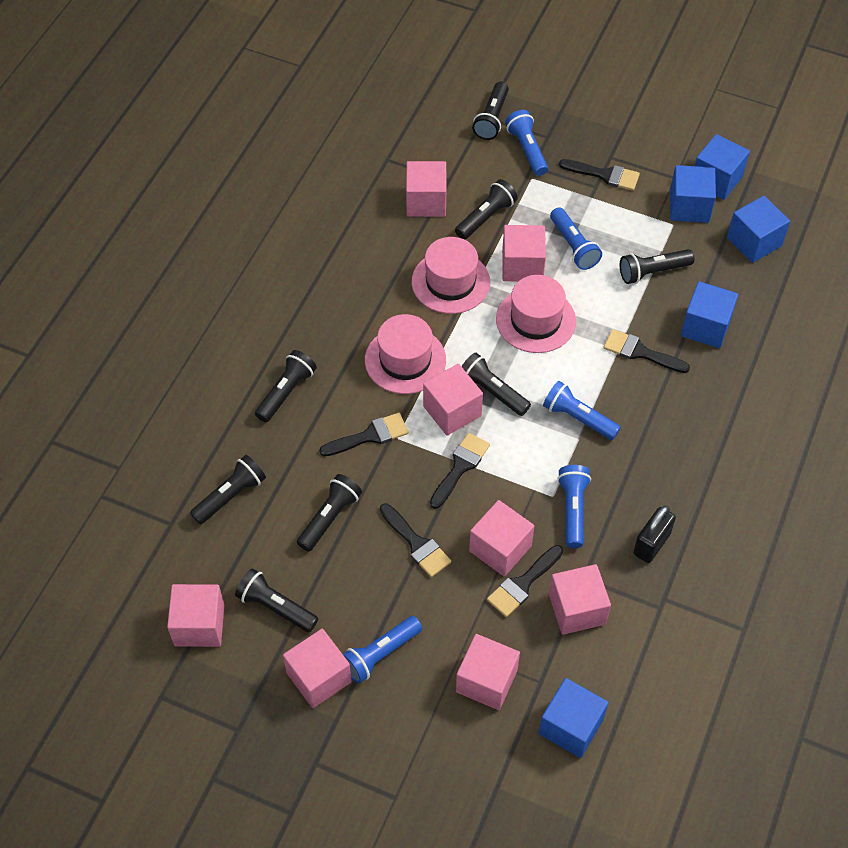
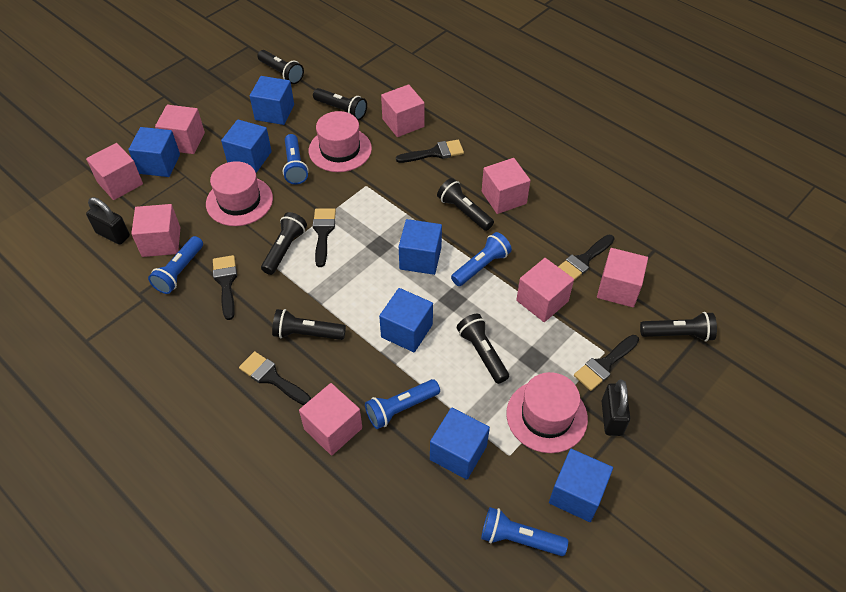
black flashlight: 8 -> 7
black padlock: 1 -> 2
blue cube: 5 -> 7

